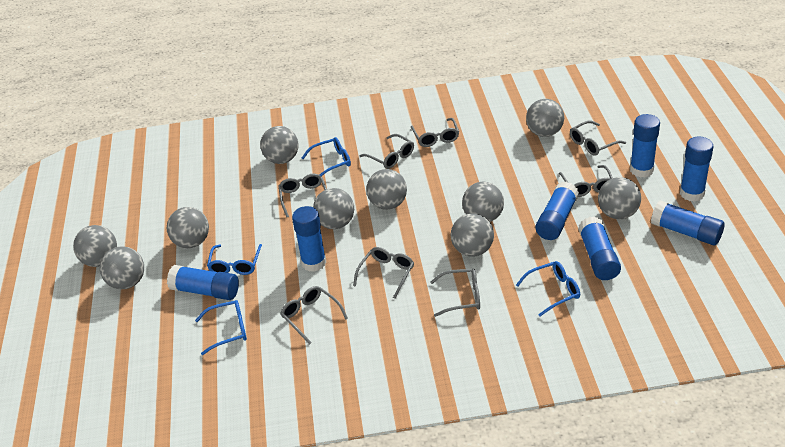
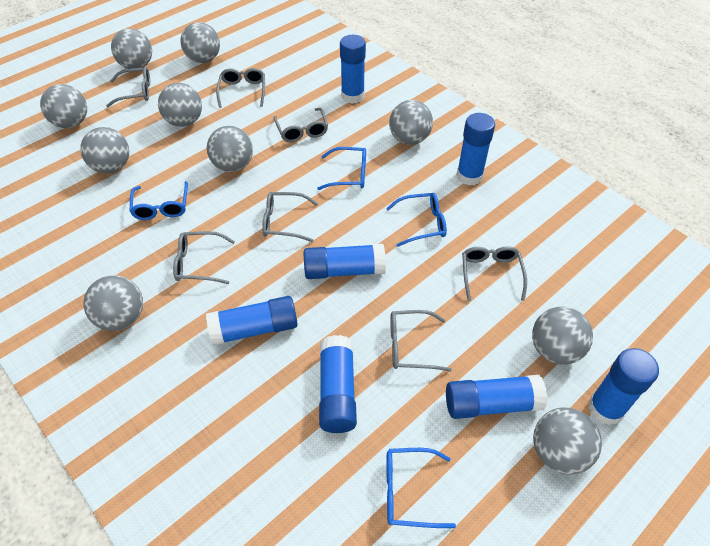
grey glasses: 8 -> 7

